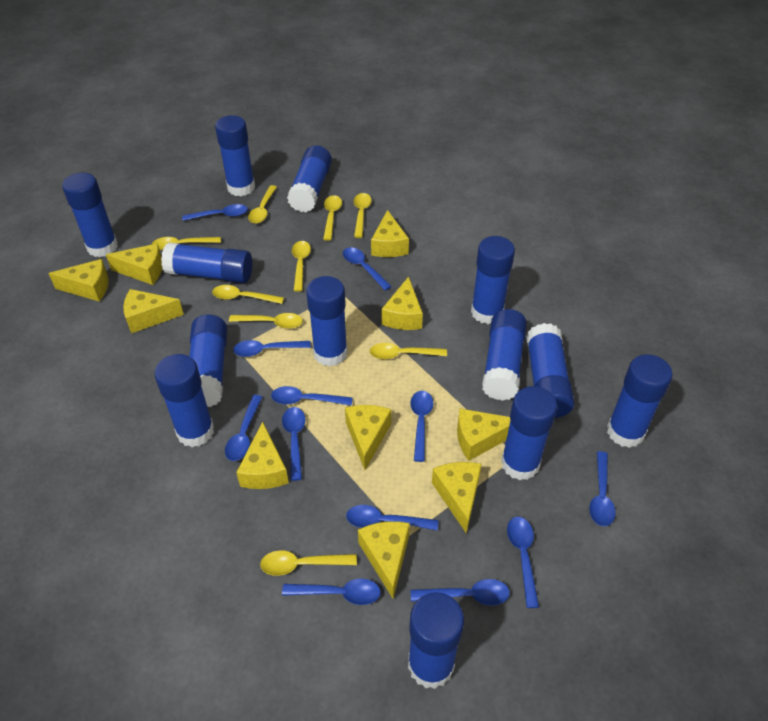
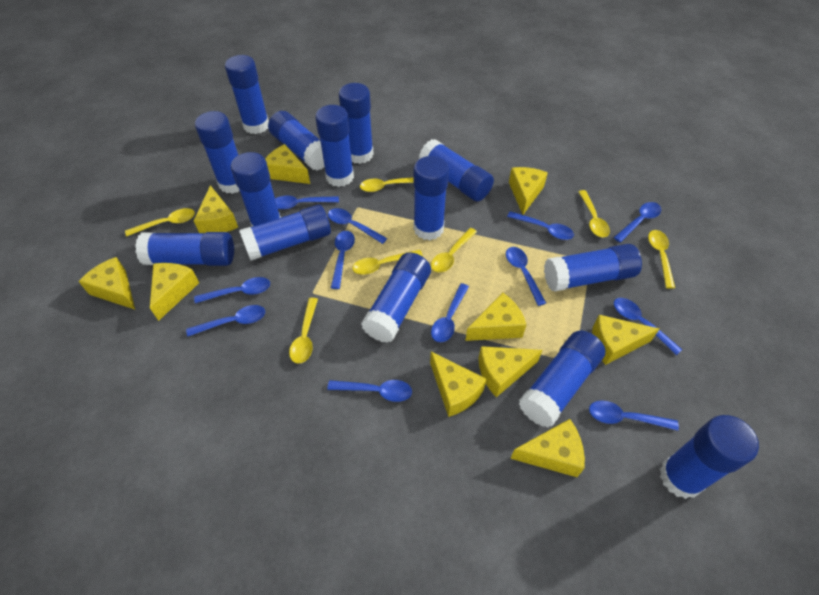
blue glue stick: 13 -> 14
yellow spoon: 9 -> 7

